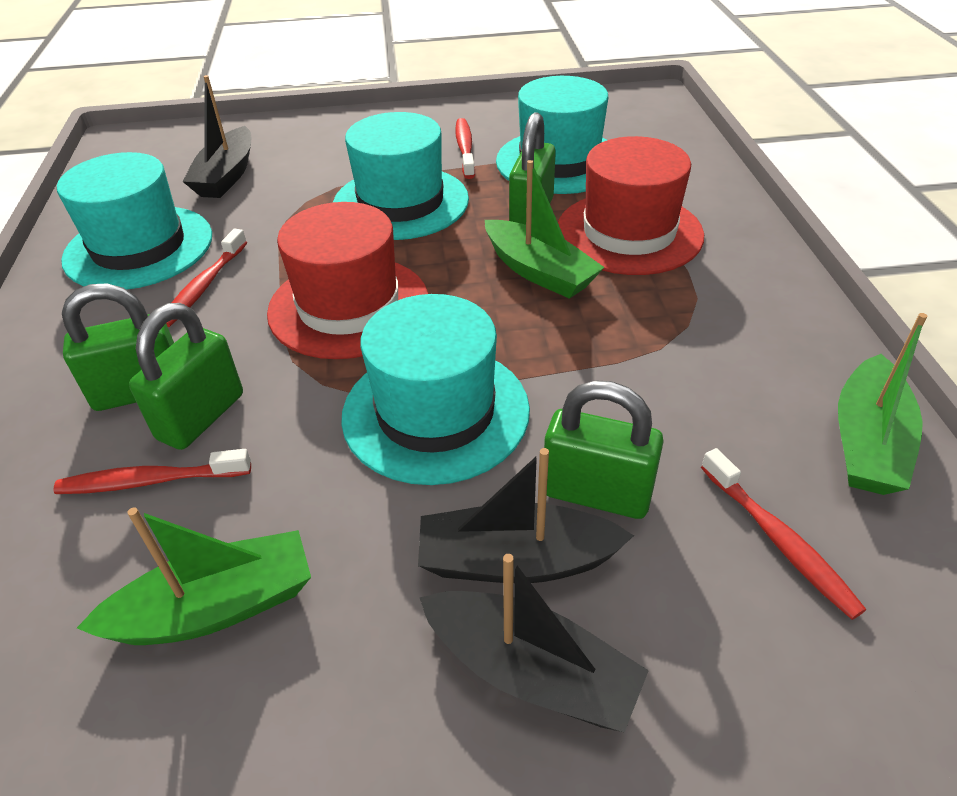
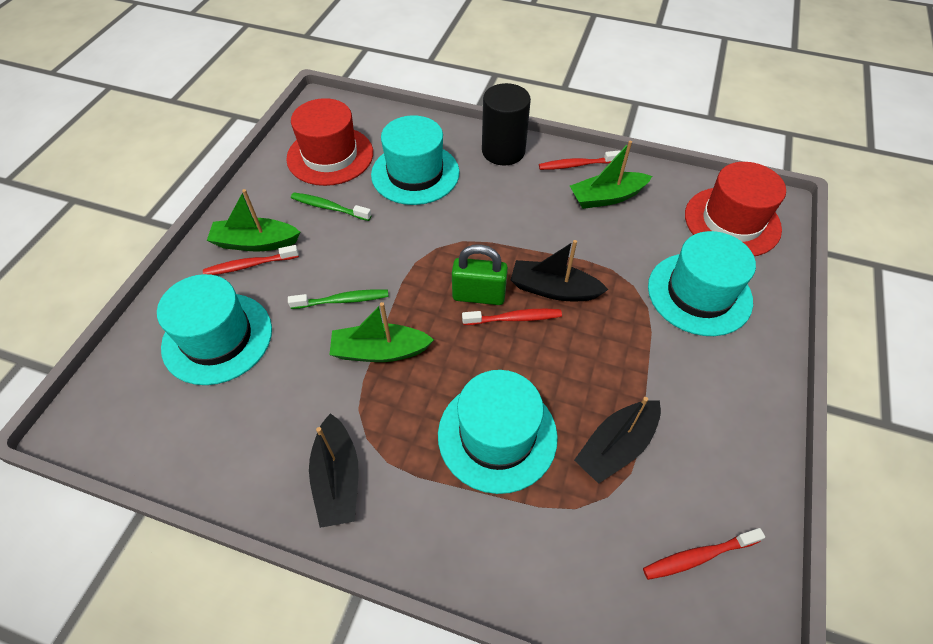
black cylinder: 0 -> 1
green padlock: 4 -> 1
green toothbrush: 0 -> 2

